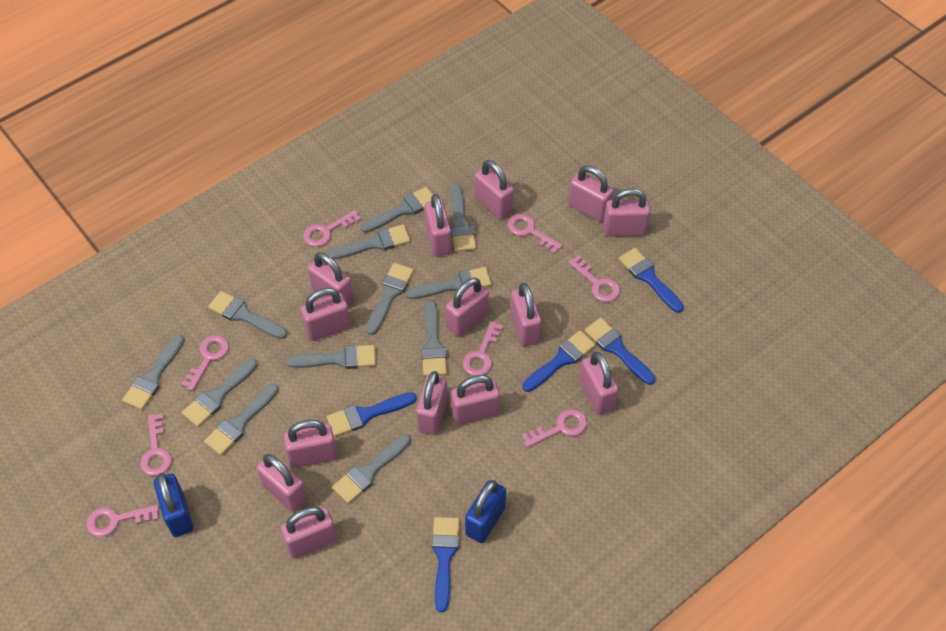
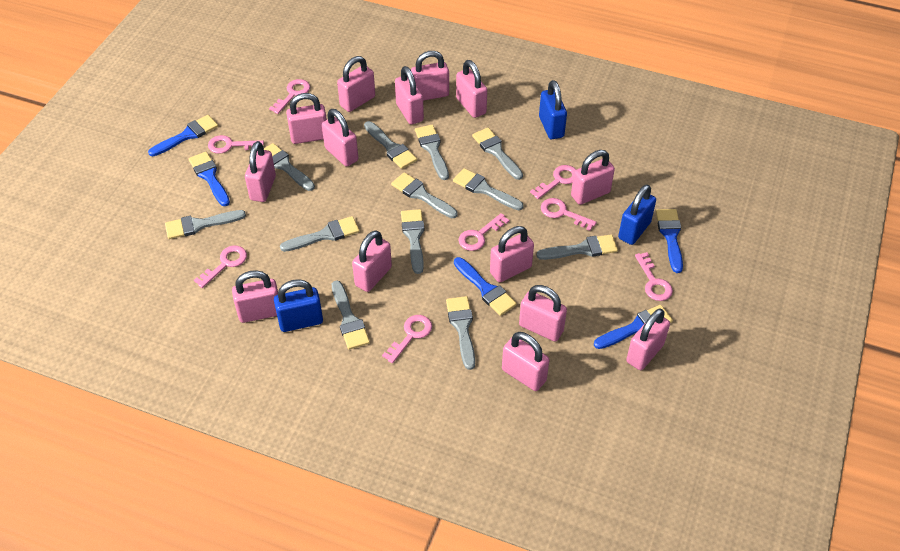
blue padlock: 2 -> 3

